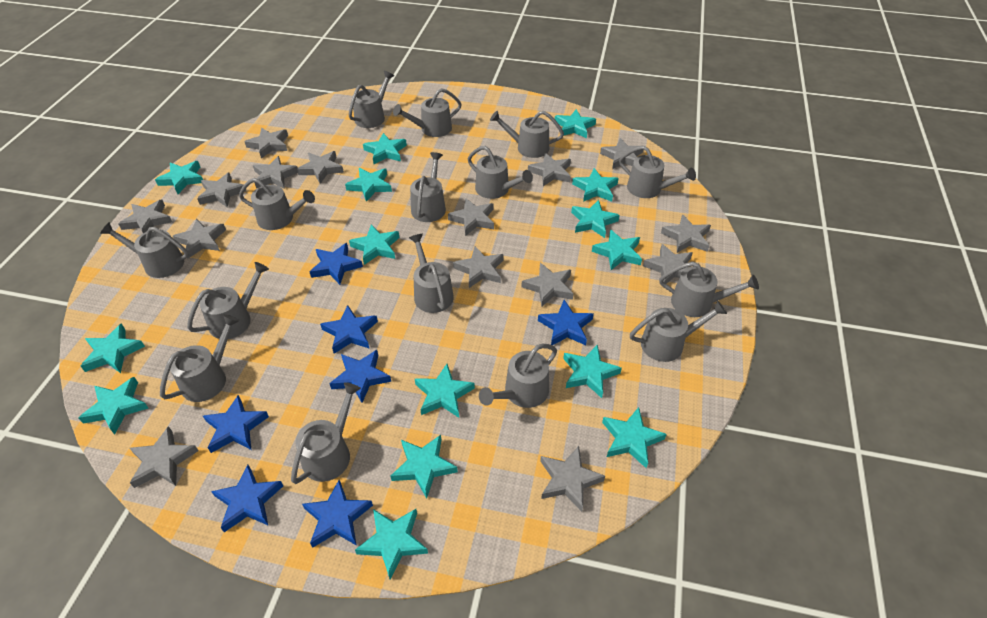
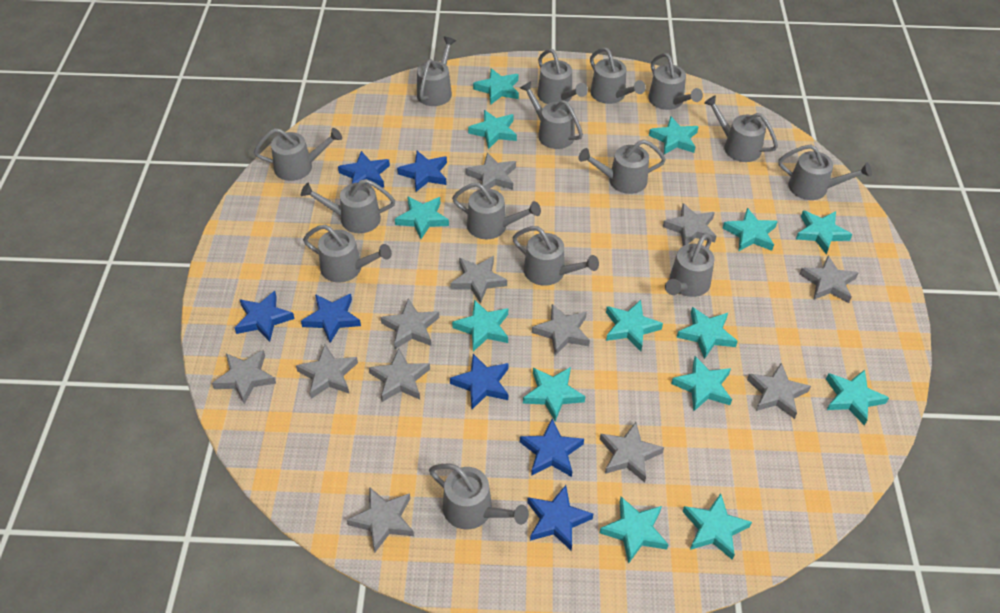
grey star: 15 -> 12
turquoise star: 15 -> 14

